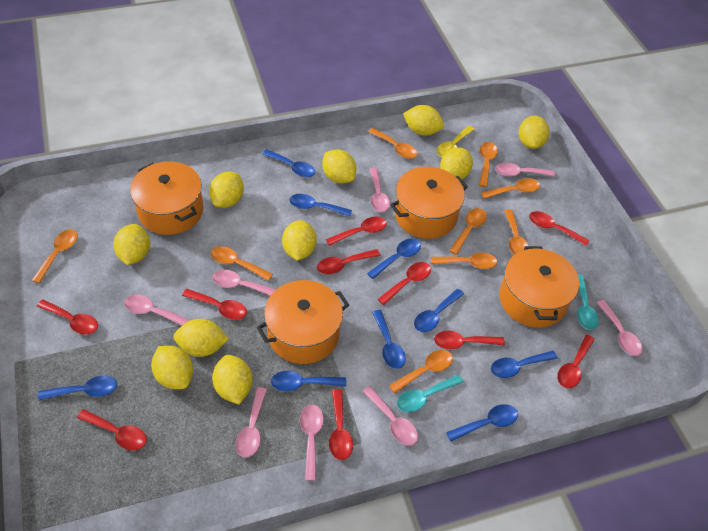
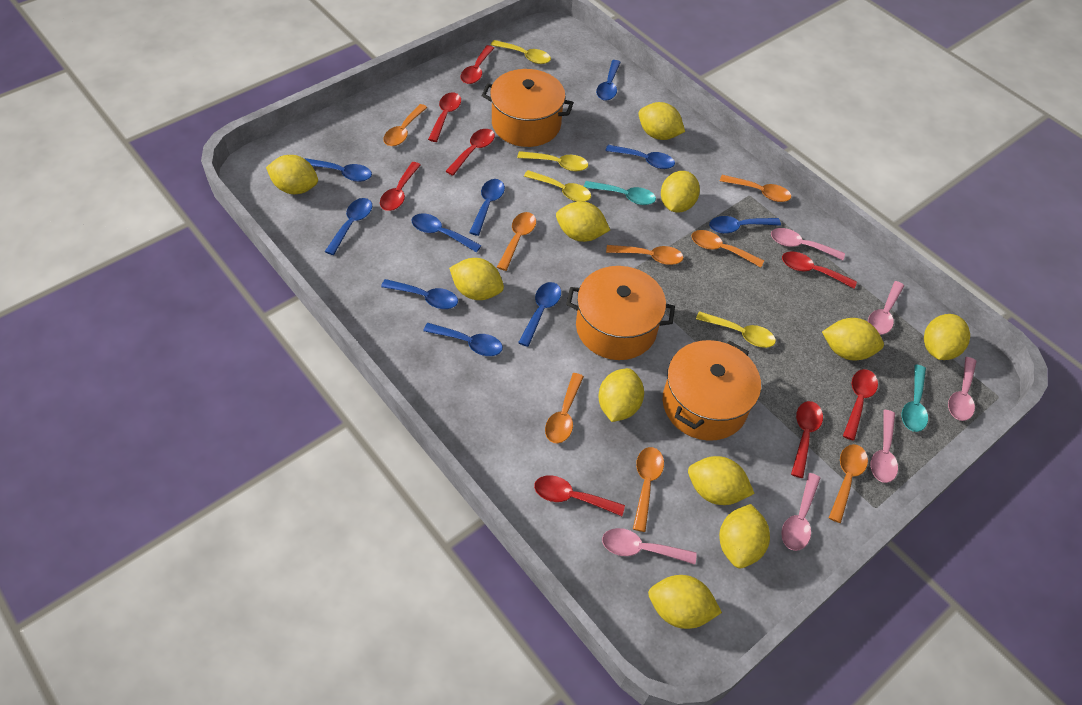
blue spoon: 9 -> 10
orange pot: 4 -> 3
orange spoon: 9 -> 8
pink spoon: 8 -> 6
red spoon: 10 -> 8
yellow lemon: 10 -> 11
yellow spoon: 1 -> 4

